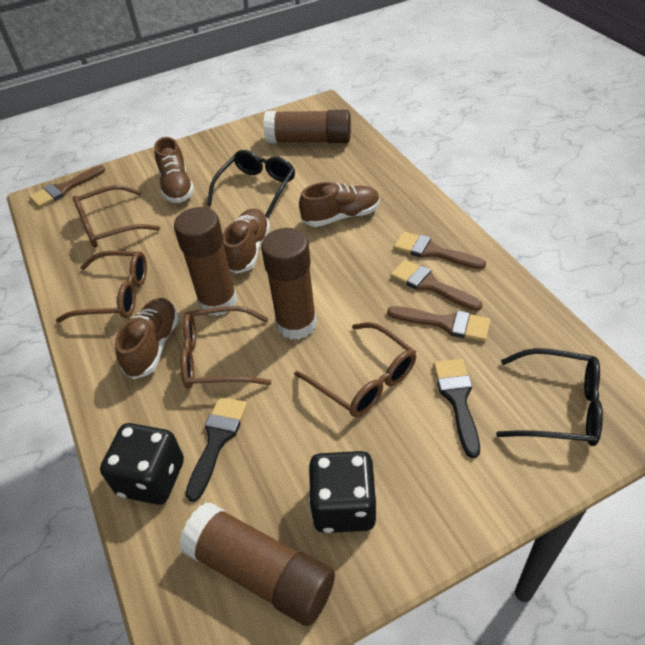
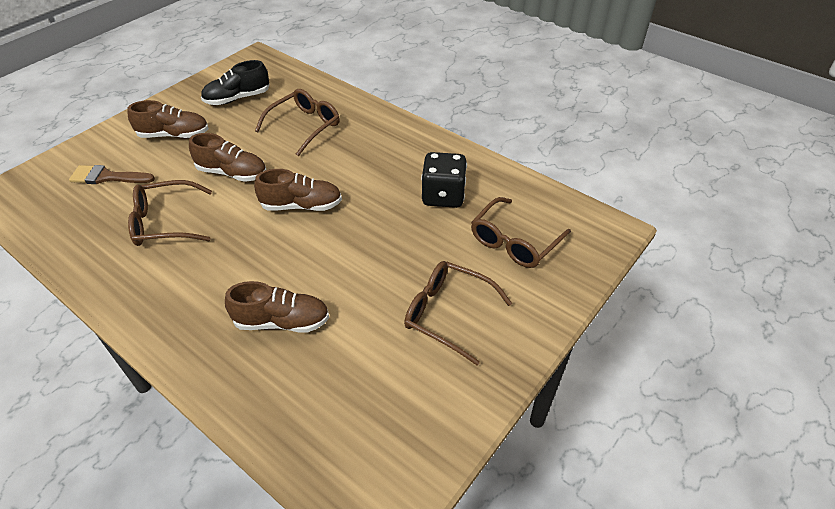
black brush: 2 -> 0
black dice: 2 -> 1
black glasses: 2 -> 0
black shoe: 0 -> 1
brown brush: 4 -> 1
brown glue stick: 4 -> 0

